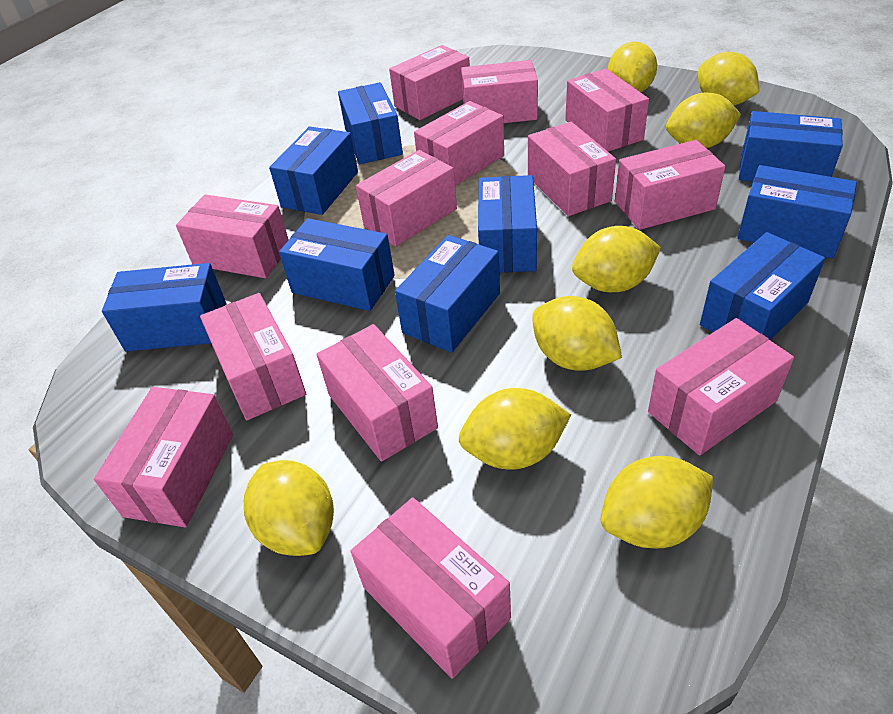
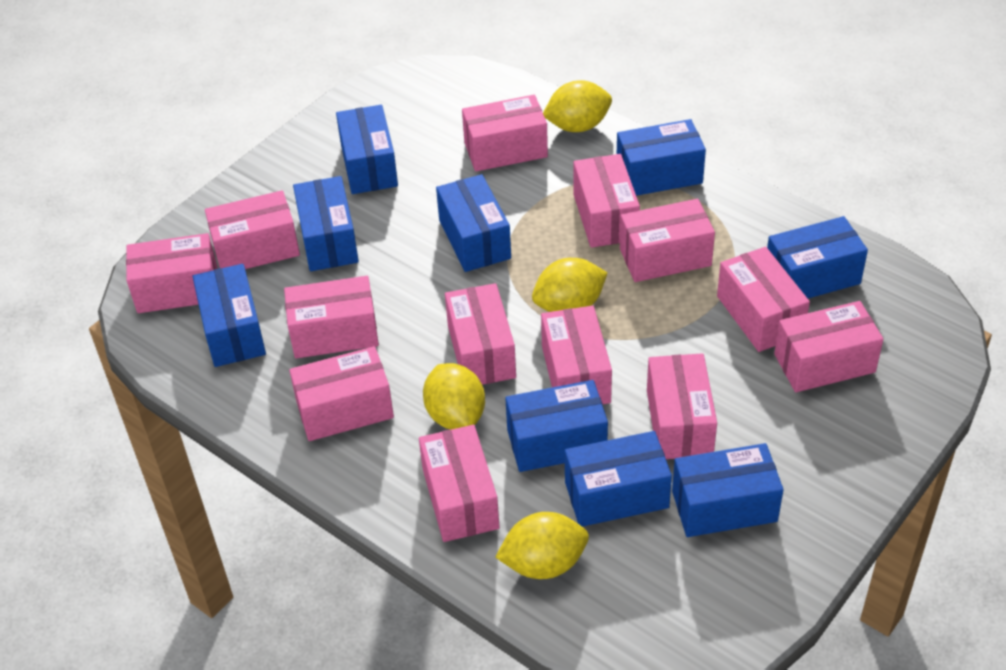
yellow lemon: 8 -> 4

